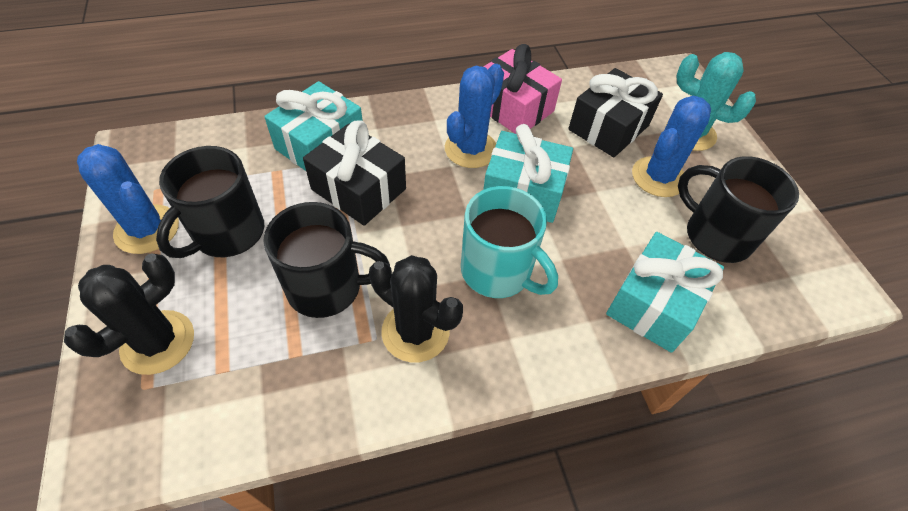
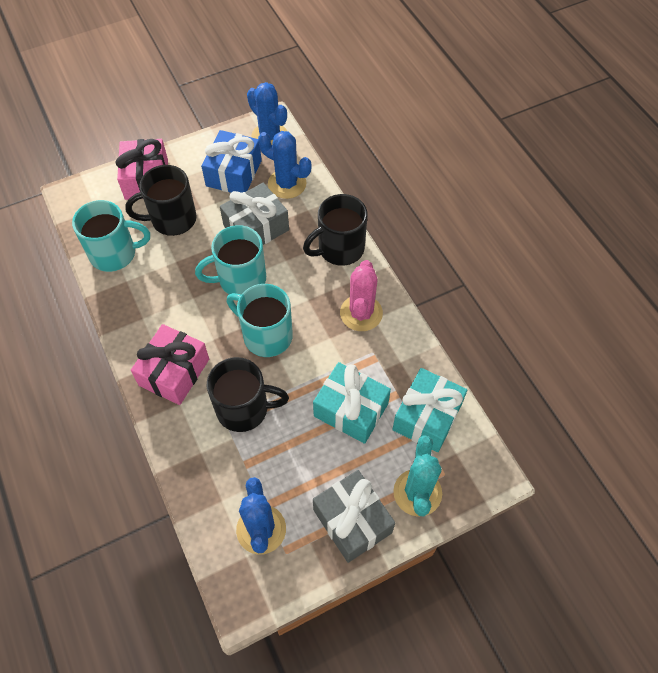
black cactus: 2 -> 0
black gift: 2 -> 0
blue gift: 0 -> 1
grey gift: 0 -> 2
pink cactus: 0 -> 1
pink gift: 1 -> 2
turquoise gift: 3 -> 2
turquoise mug: 1 -> 3

